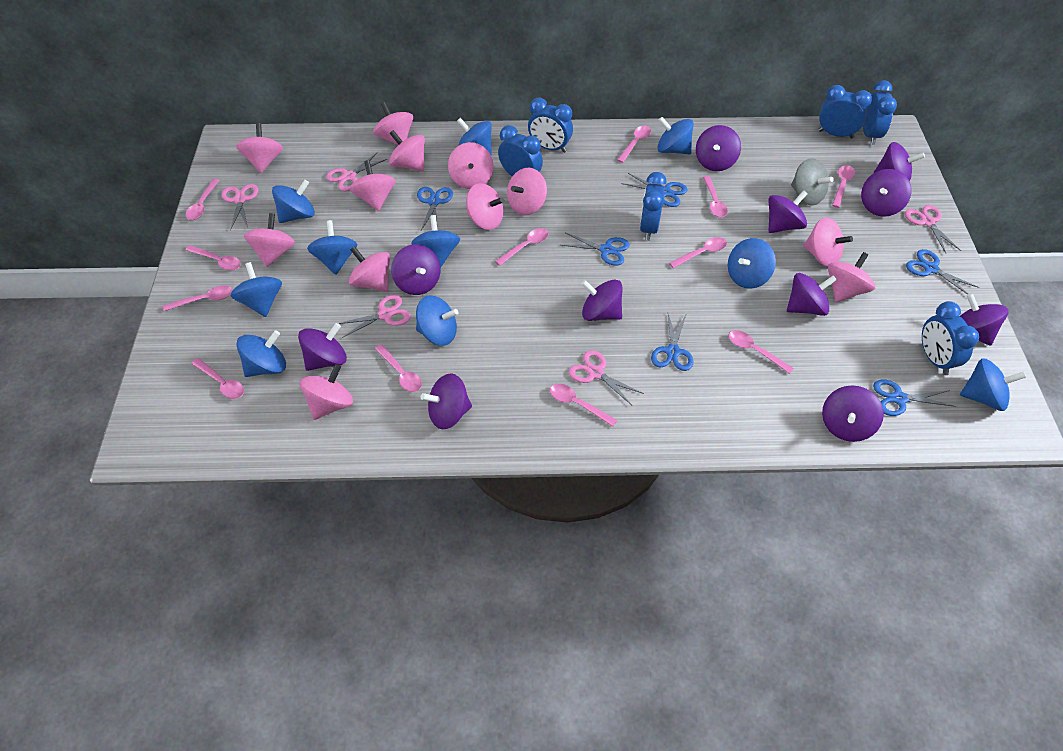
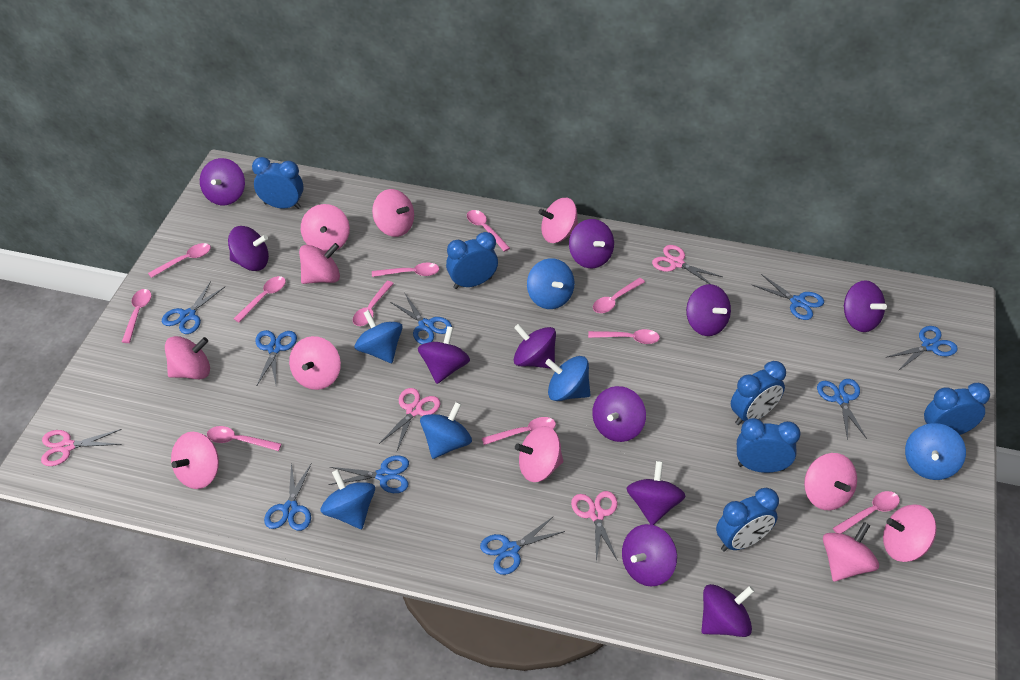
blue scissors: 6 -> 9
blue spinning top: 10 -> 6
grey spinning top: 1 -> 0
pink scissors: 5 -> 4
pink spinning top: 12 -> 11
pink spoon: 12 -> 11

